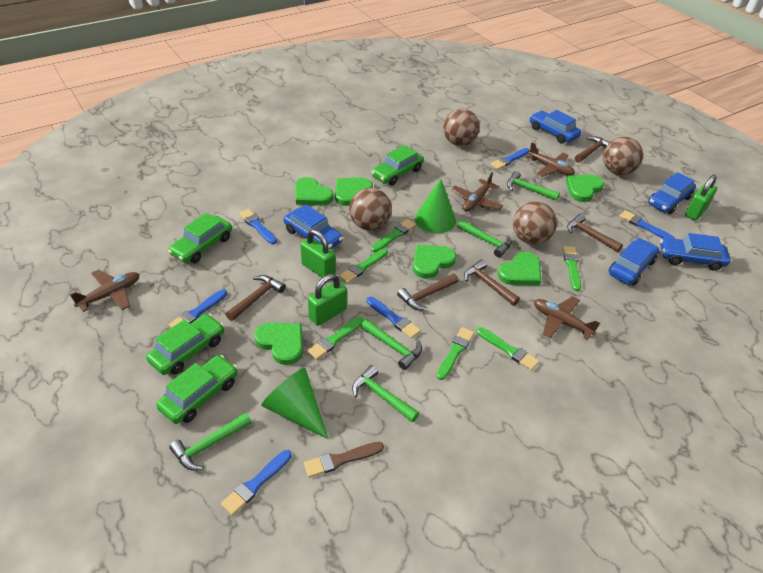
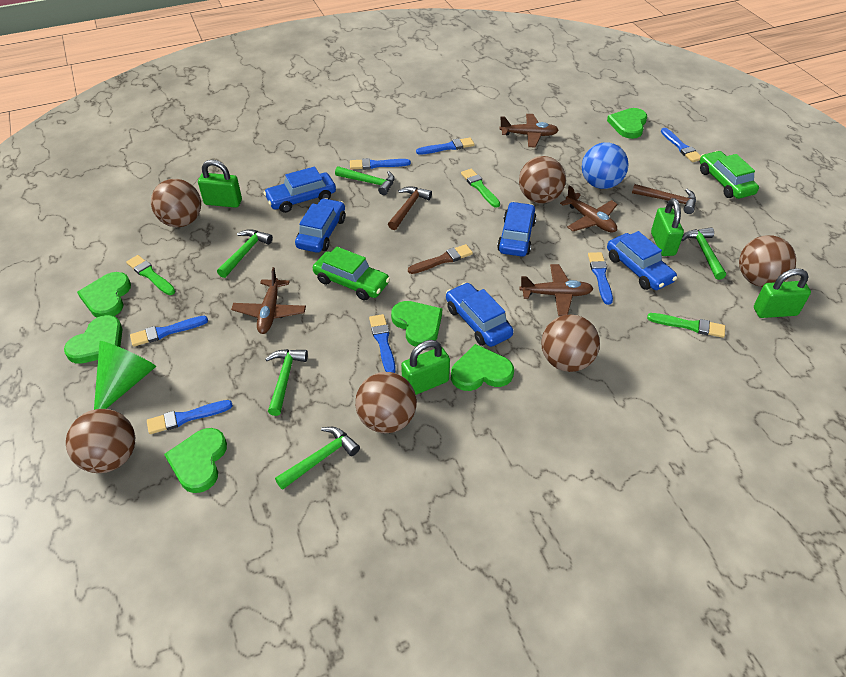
blue ball: 0 -> 1
blue brush: 6 -> 7
brown ball: 4 -> 6
brown hammer: 5 -> 2
green brush: 6 -> 3
green car: 4 -> 2
green cone: 2 -> 1
green padlock: 3 -> 4

